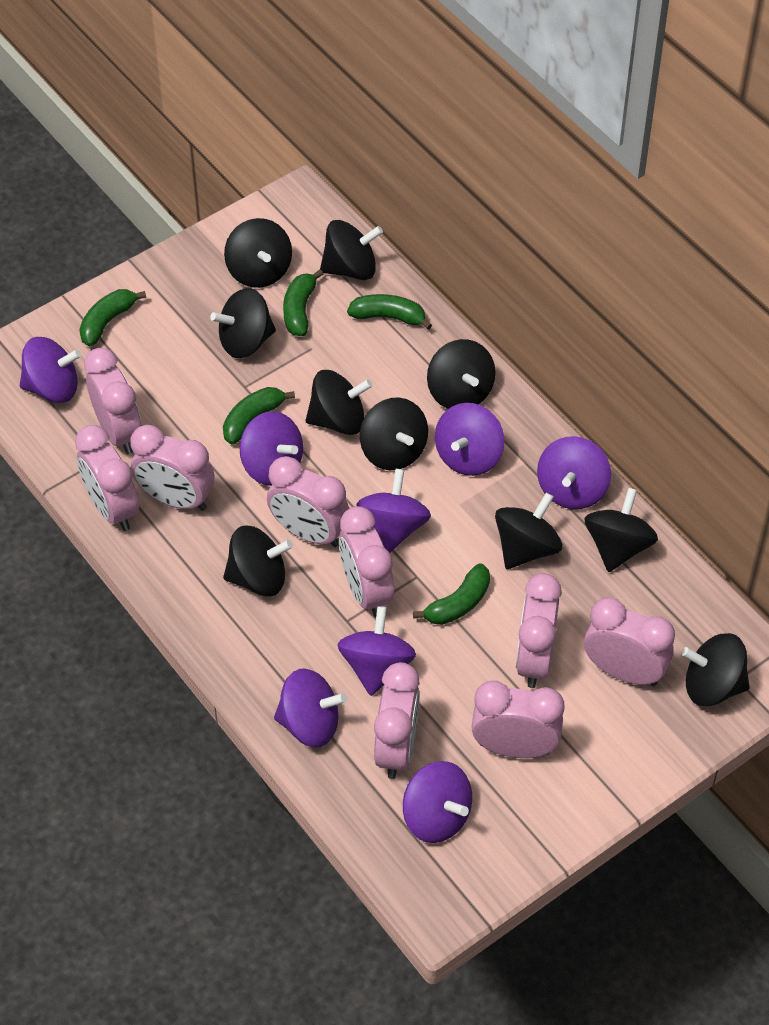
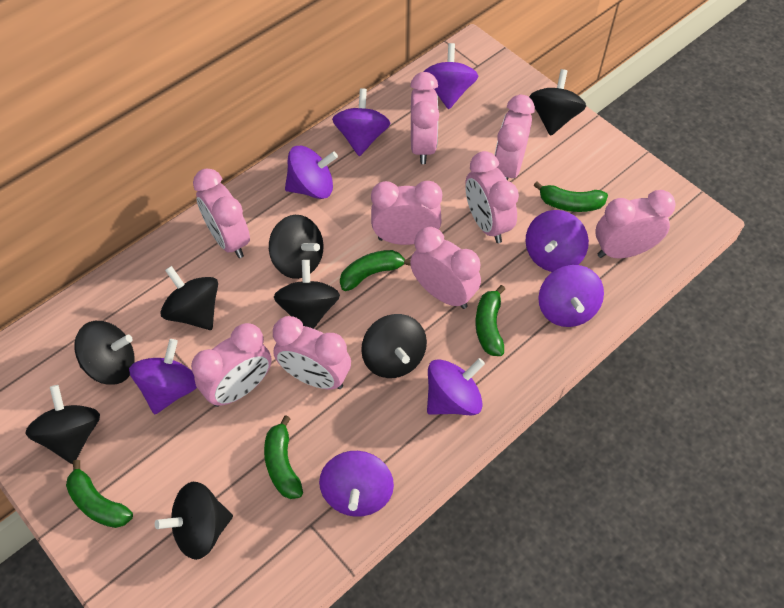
black spinning top: 10 -> 8

